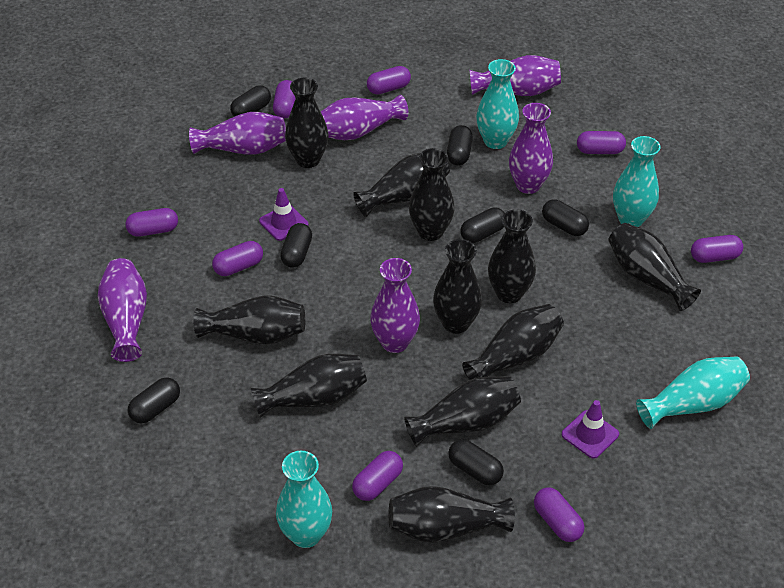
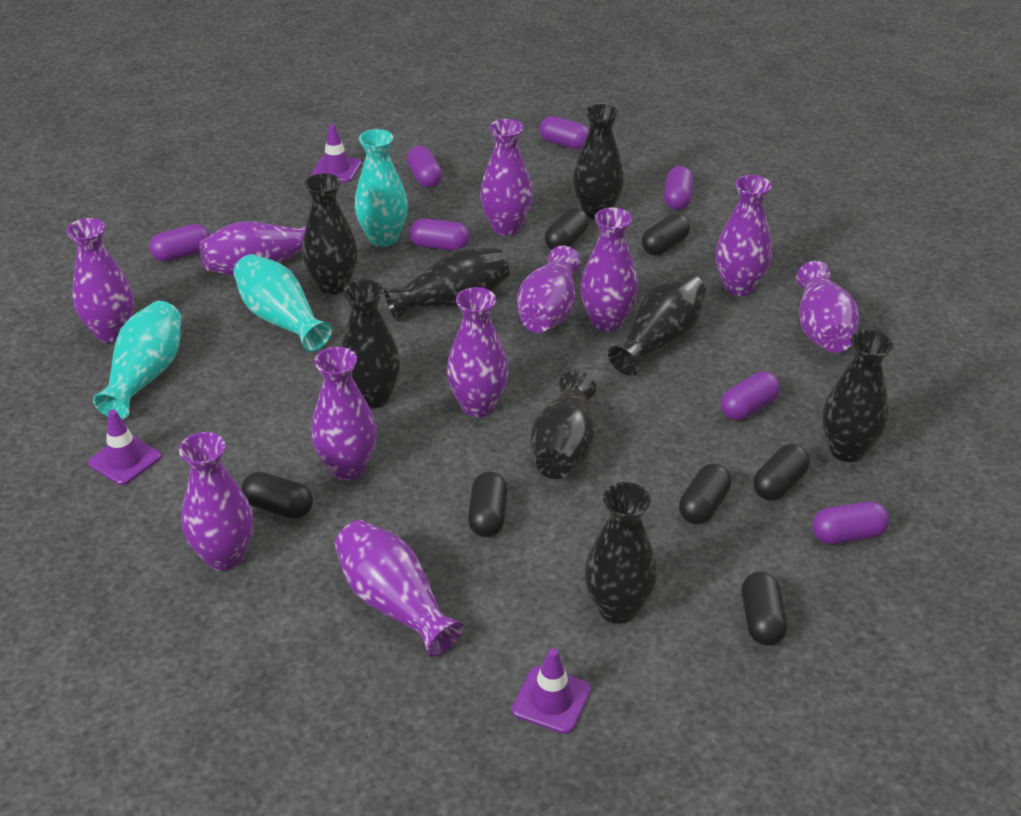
black vase: 11 -> 8
purple capsule: 8 -> 7
purple traffic cone: 2 -> 3
purple vase: 6 -> 11
turquoise vase: 4 -> 3

